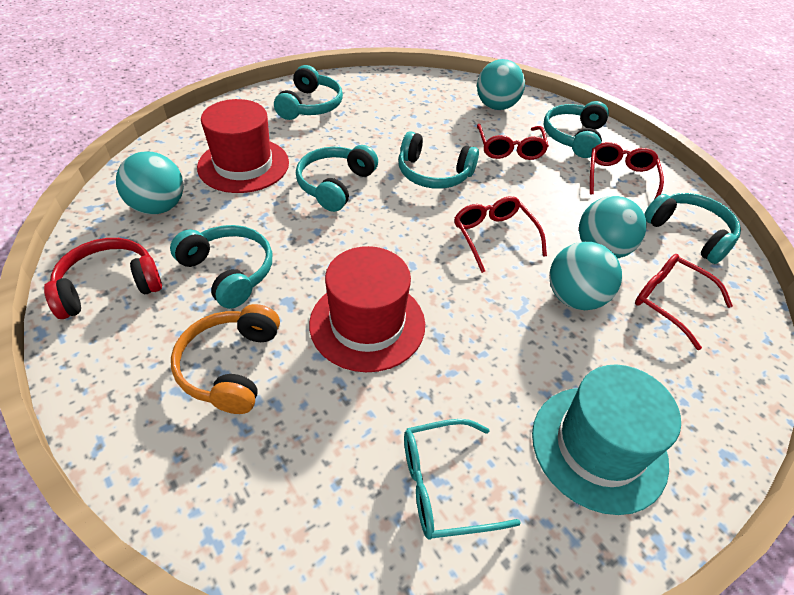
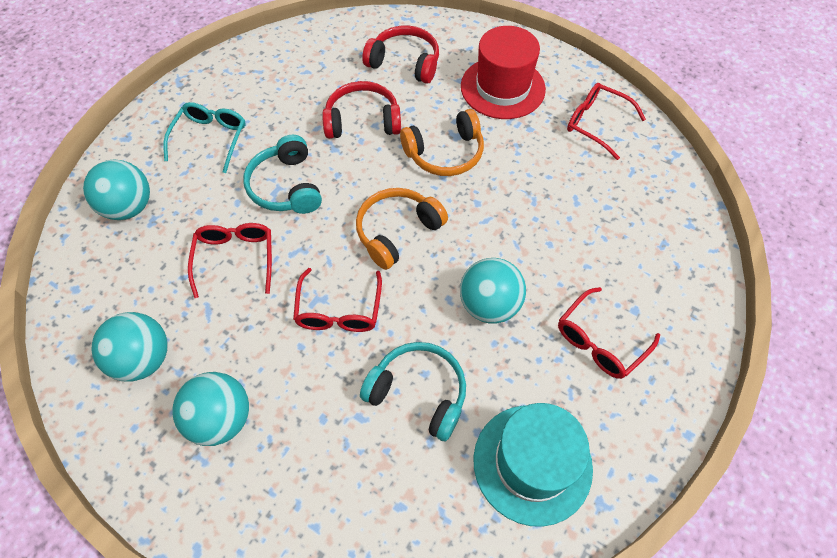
orange headphones: 1 -> 2
red hat: 2 -> 1
red headphones: 1 -> 2
turquoise headphones: 6 -> 2

